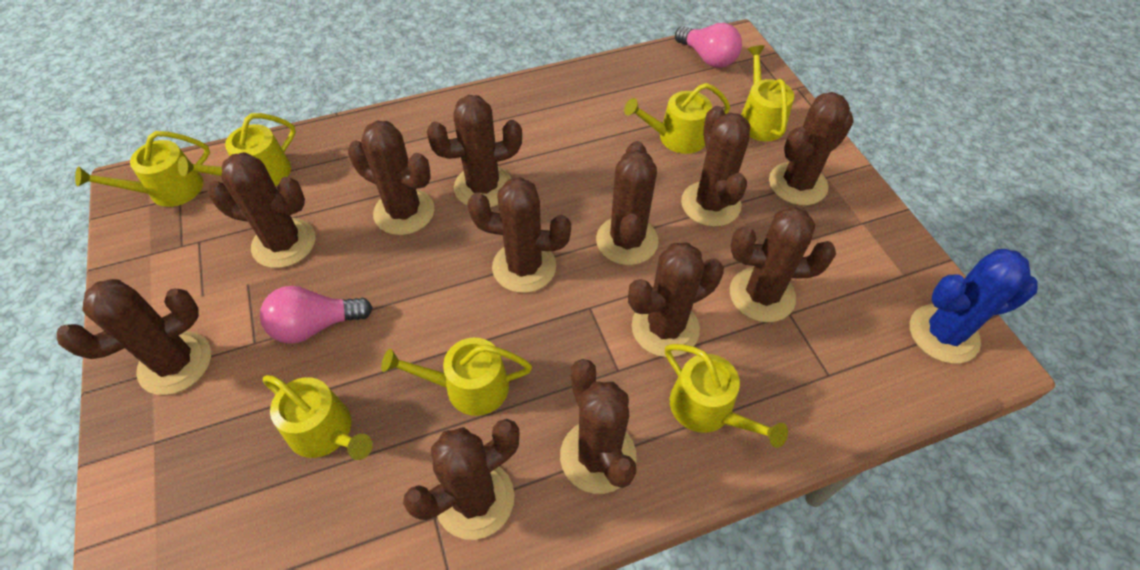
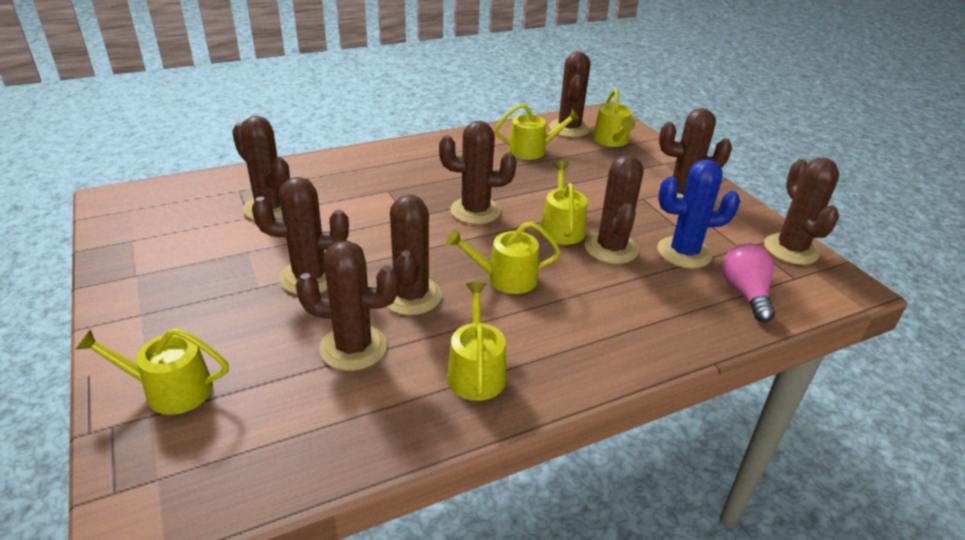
brown cactus: 12 -> 9
pink light bulb: 2 -> 1
yellow watering can: 7 -> 6

